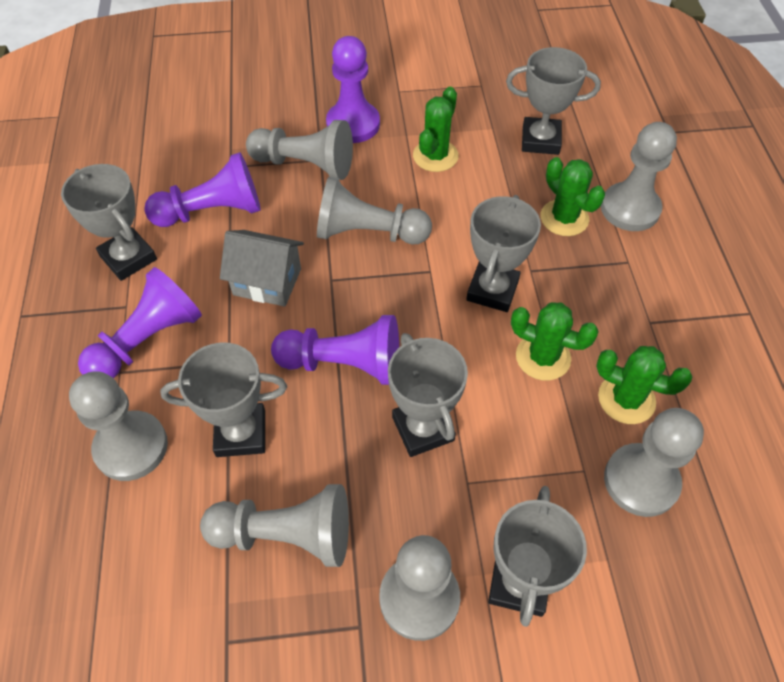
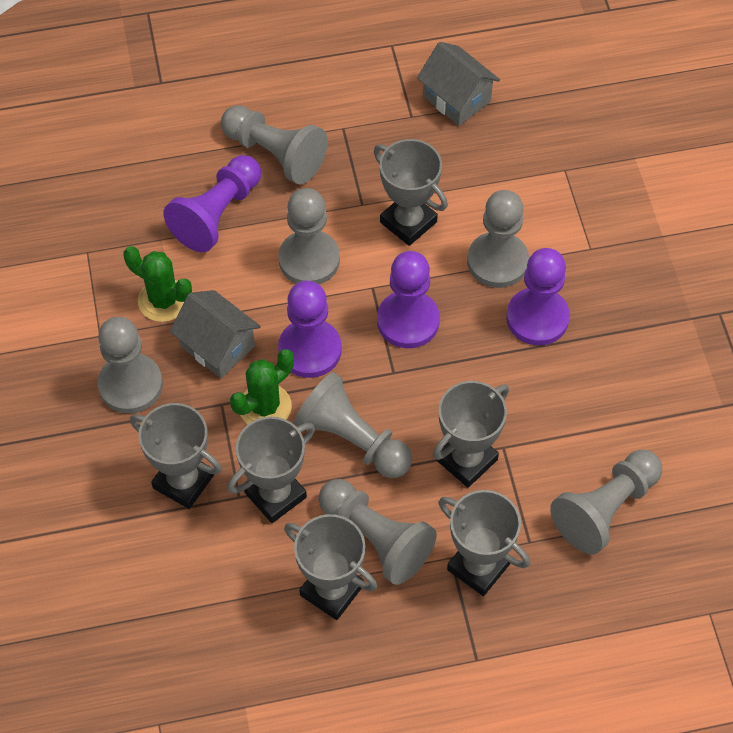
green cactus: 4 -> 2
grey house: 1 -> 2

